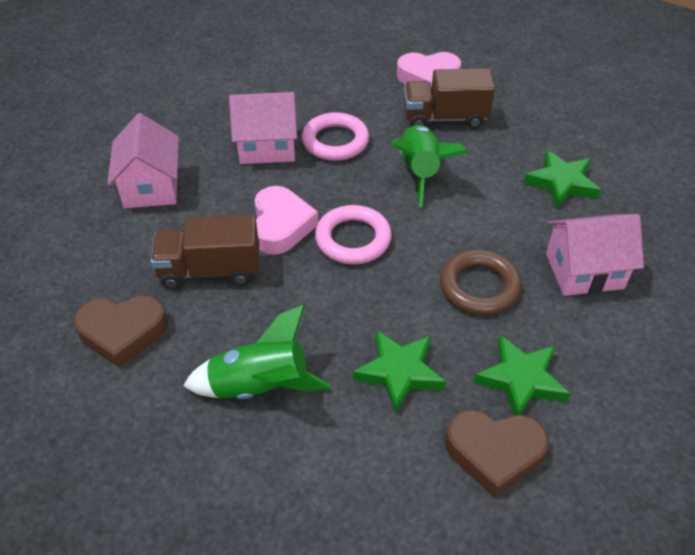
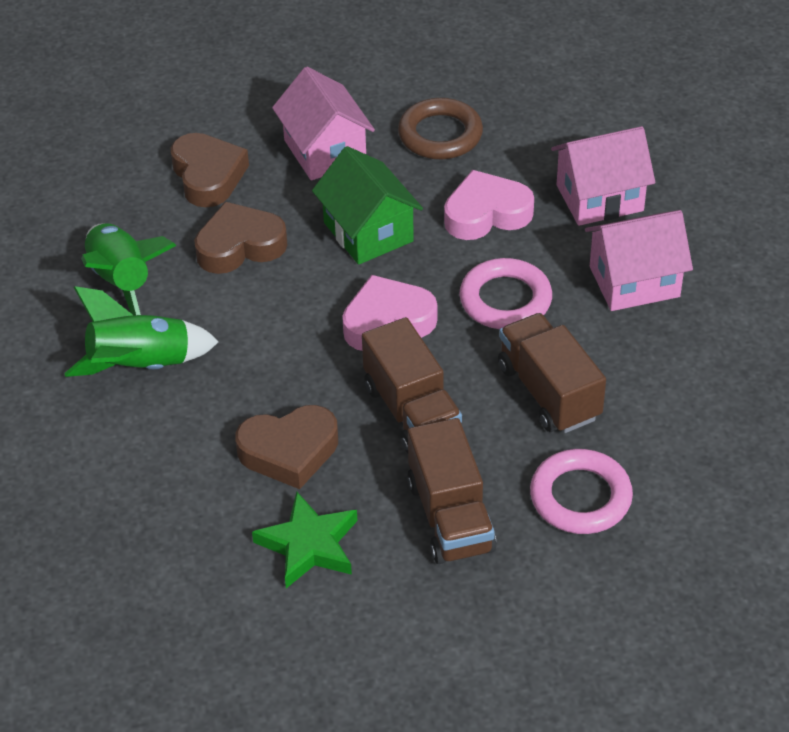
brown heart: 2 -> 3
brown truck: 2 -> 3
green house: 0 -> 1
green star: 3 -> 1

